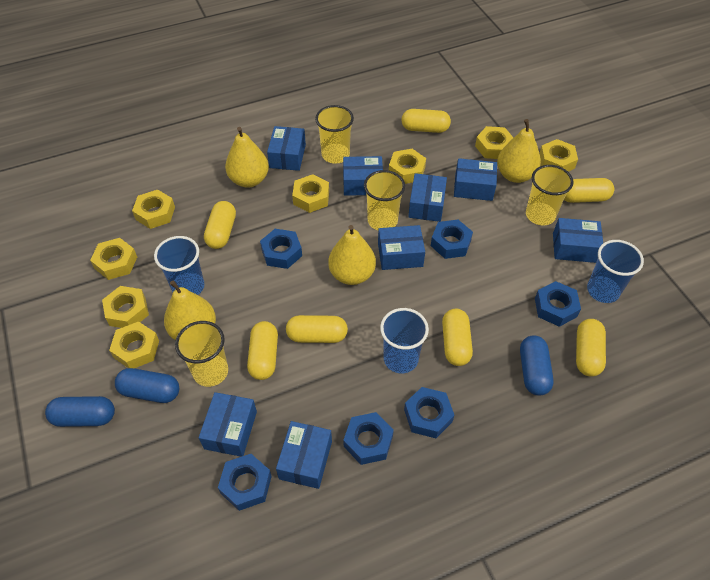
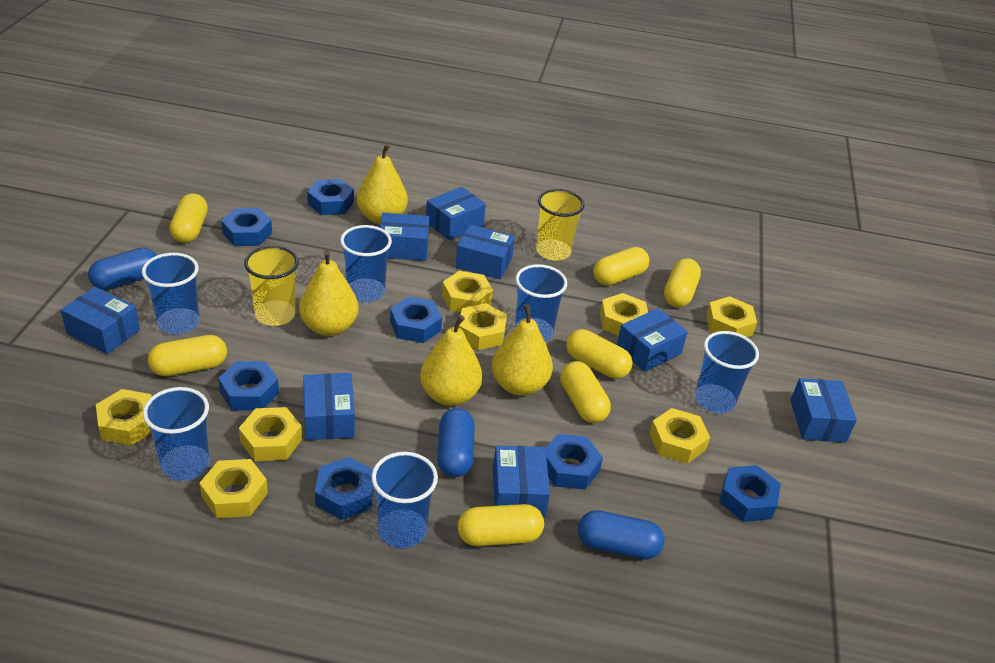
blue cup: 3 -> 6
blue nut: 6 -> 7
yellow cup: 4 -> 2

